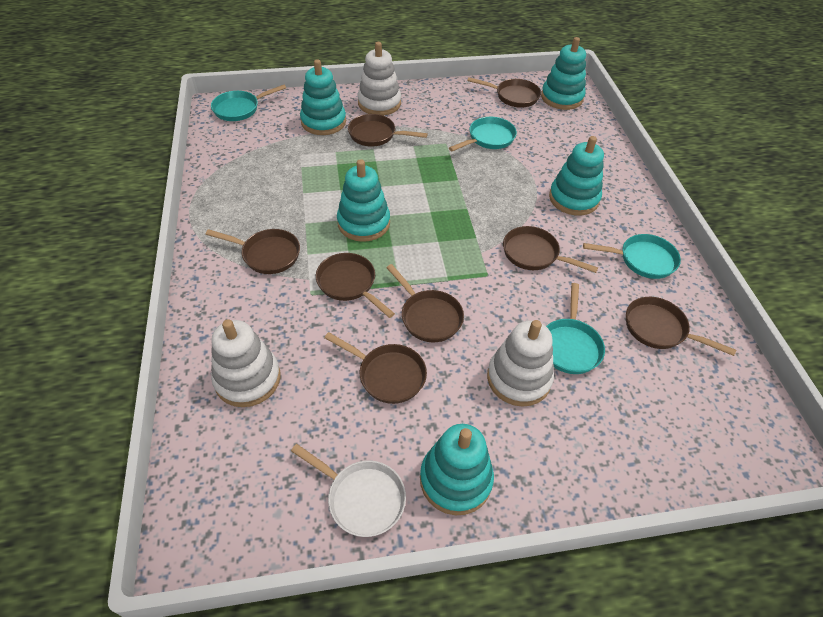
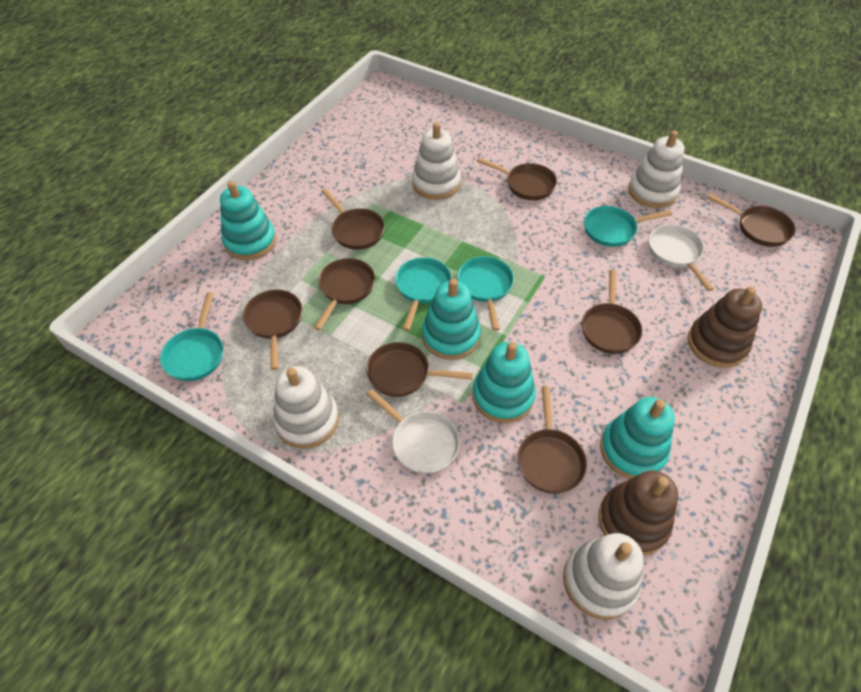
brown stacking toy: 0 -> 2
turquoise stacking toy: 5 -> 4
white pan: 1 -> 2
white stacking toy: 3 -> 4

